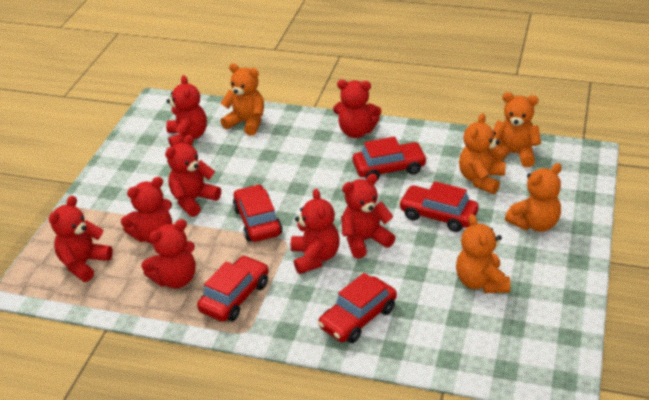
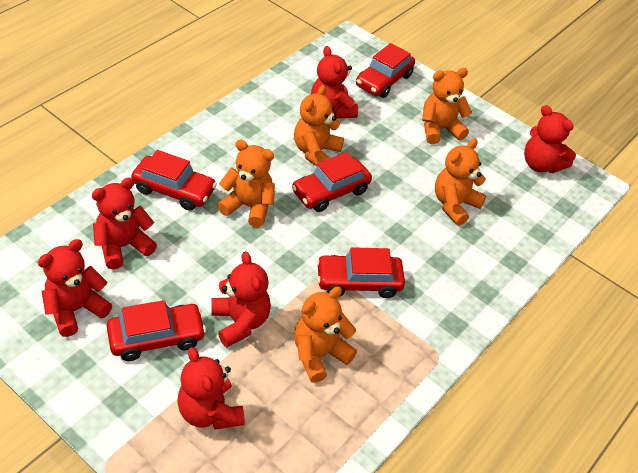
red teddy bear: 8 -> 6

